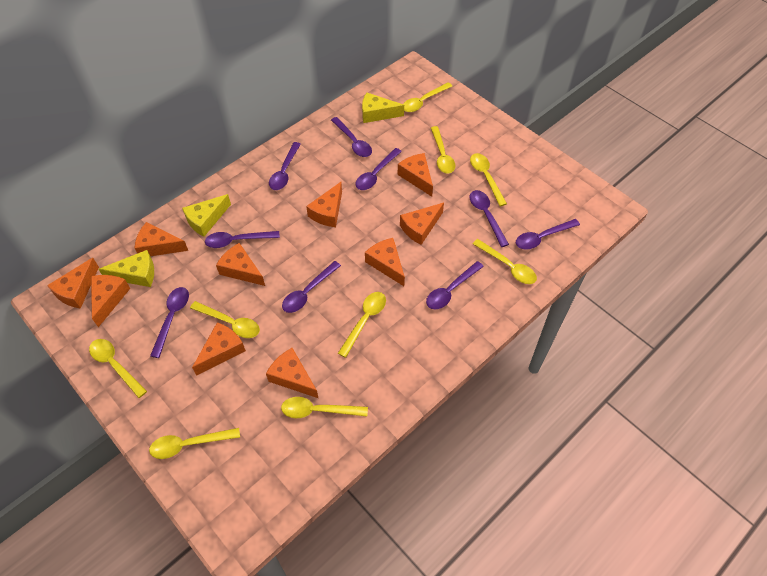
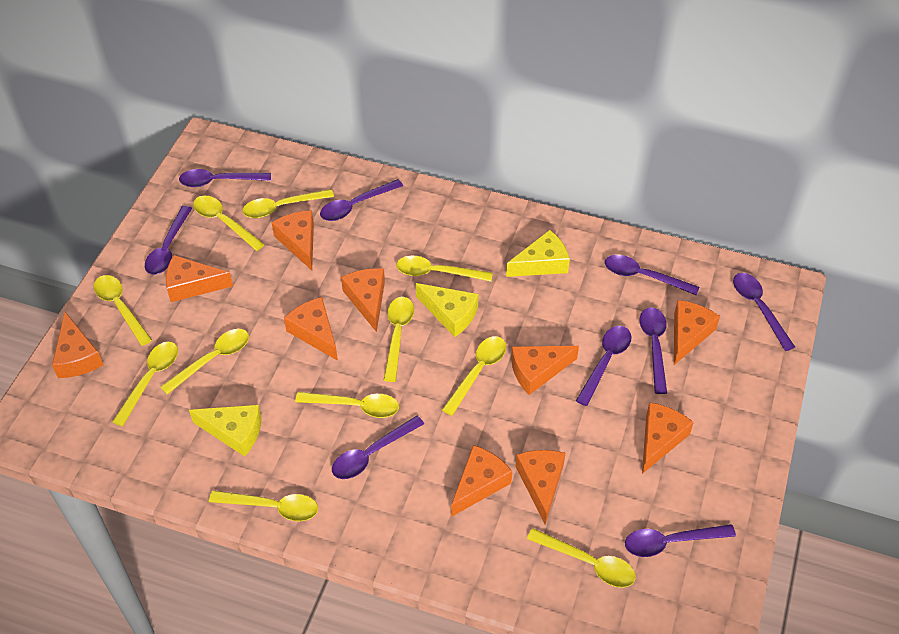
yellow spoon: 9 -> 11

